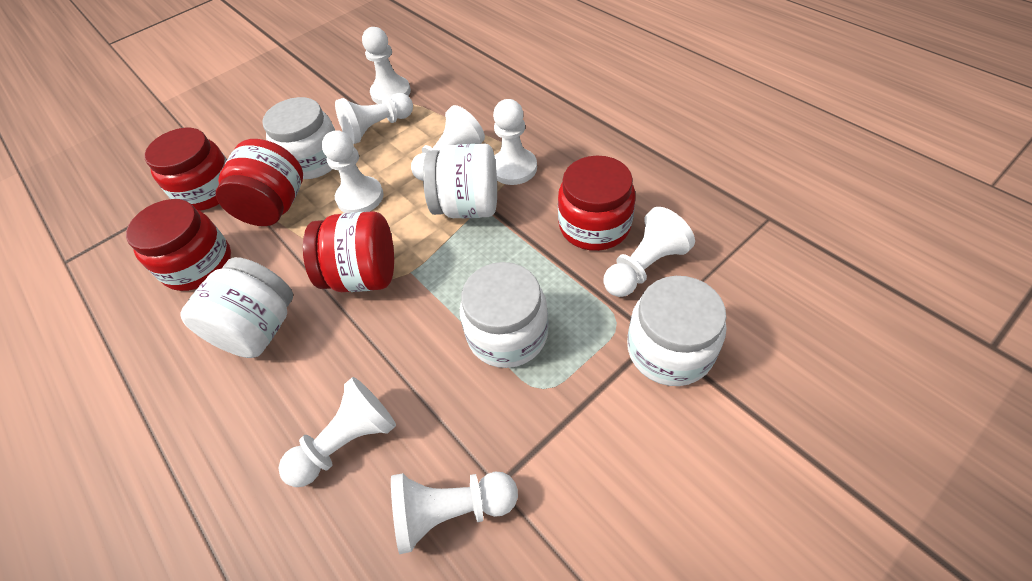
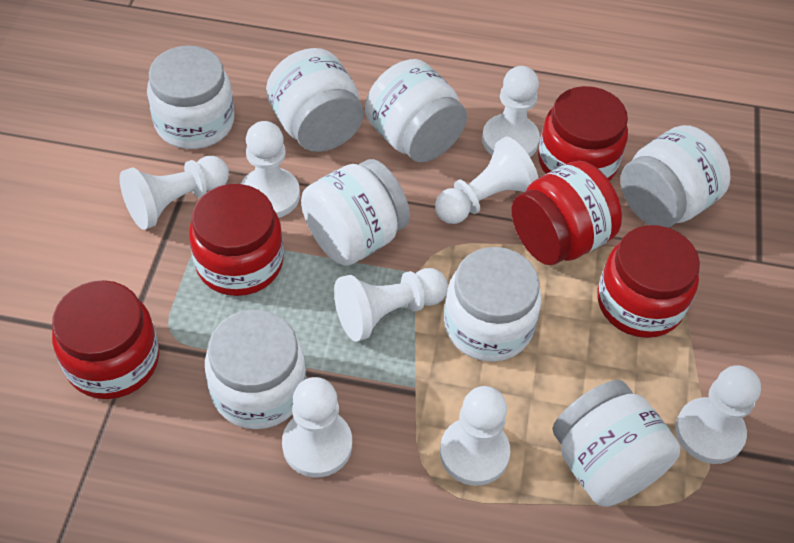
white jar: 5 -> 8

